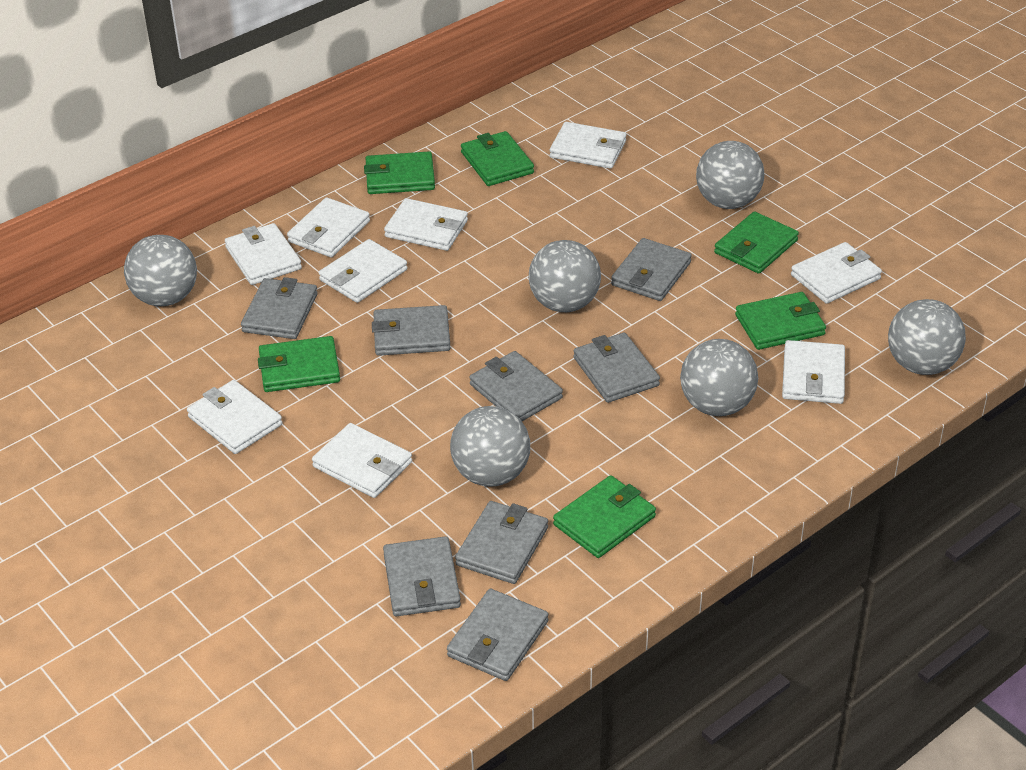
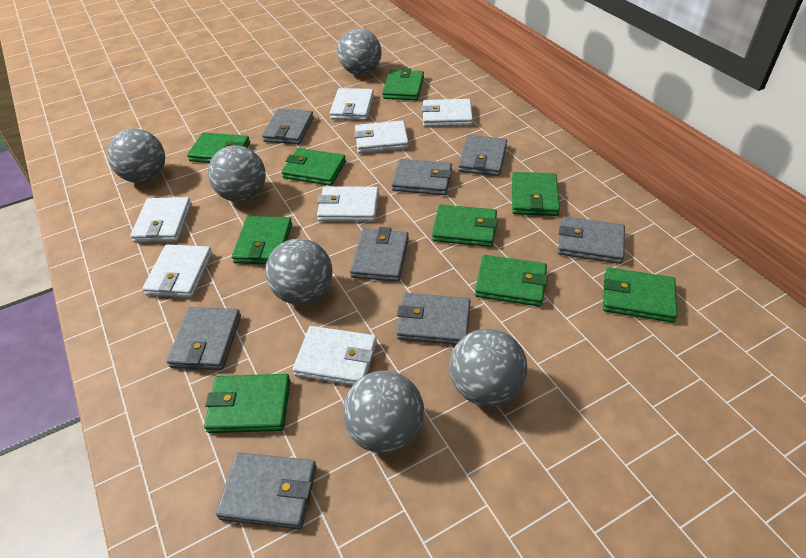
green wallet: 6 -> 9
white wallet: 9 -> 7

